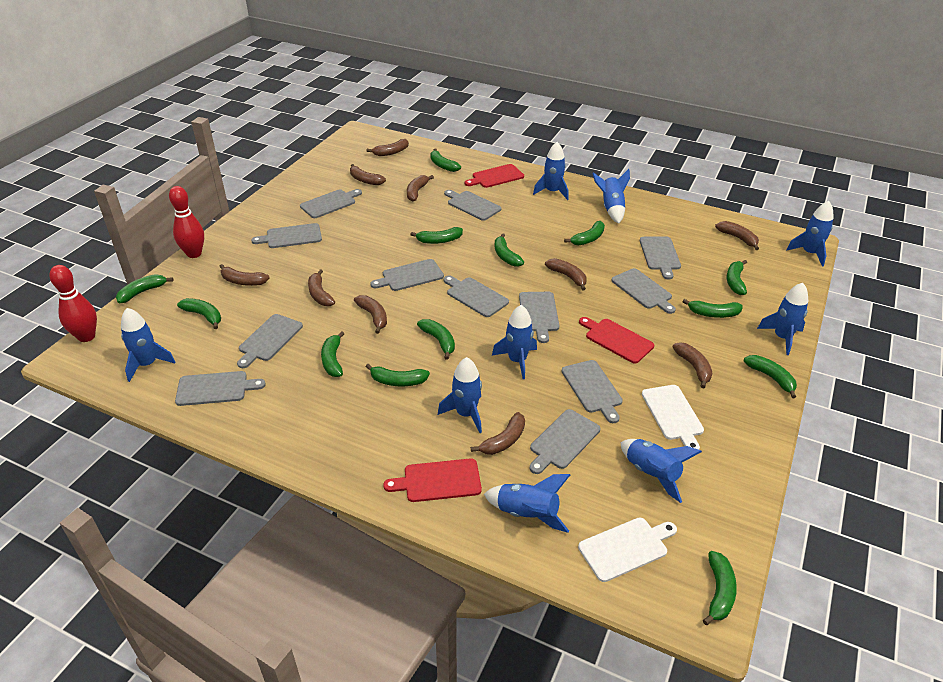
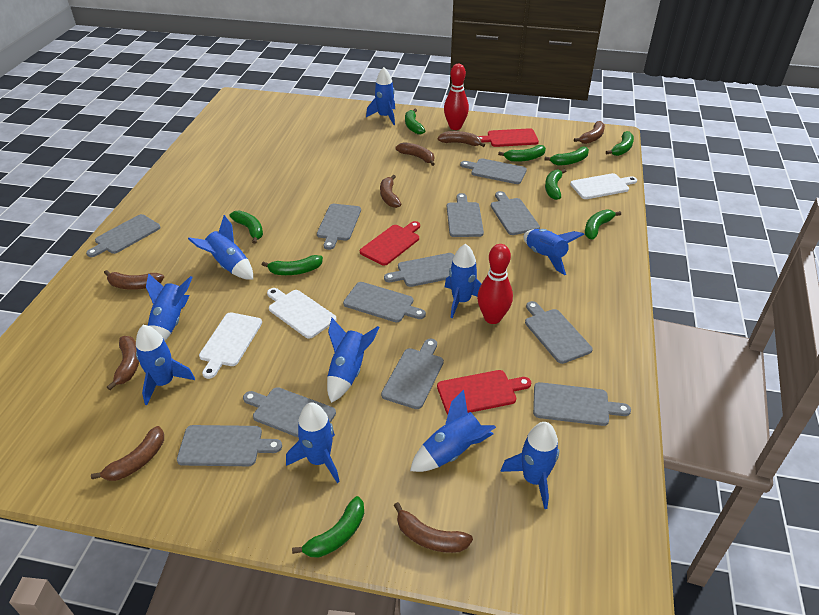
blue rocket: 9 -> 10
brown banana: 10 -> 8
green banana: 13 -> 9
white cutting board: 2 -> 3

